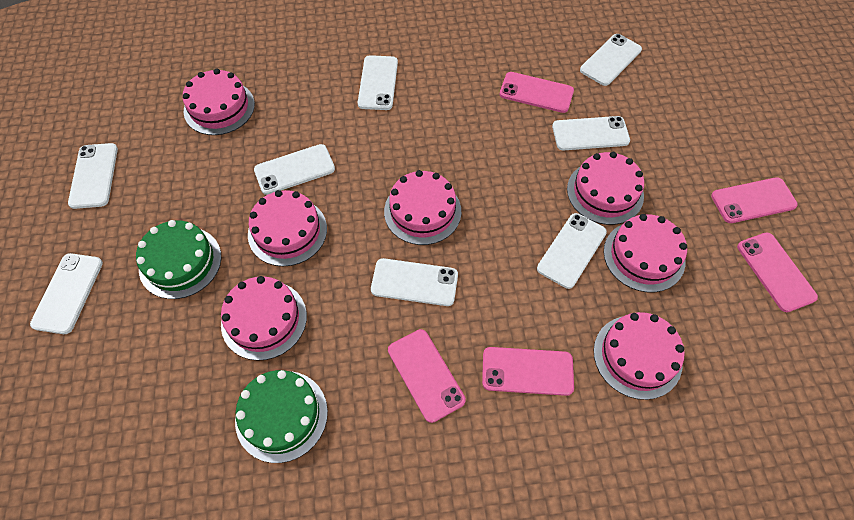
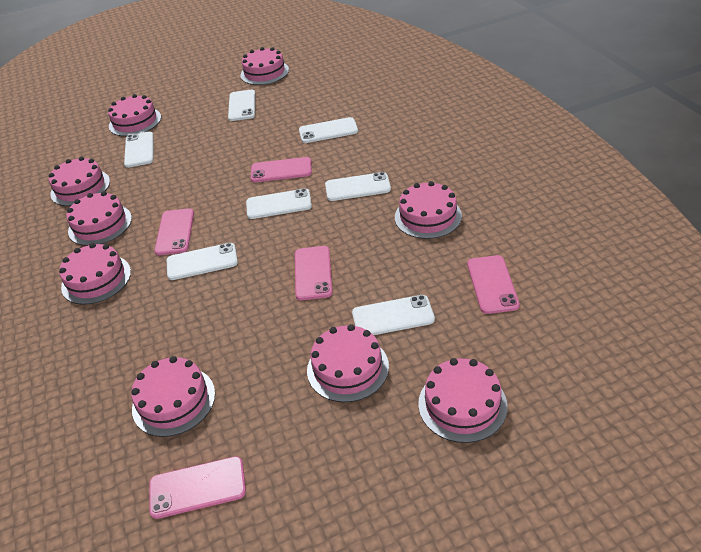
green cake: 2 -> 0
pink cake: 7 -> 9
white phone: 8 -> 7

